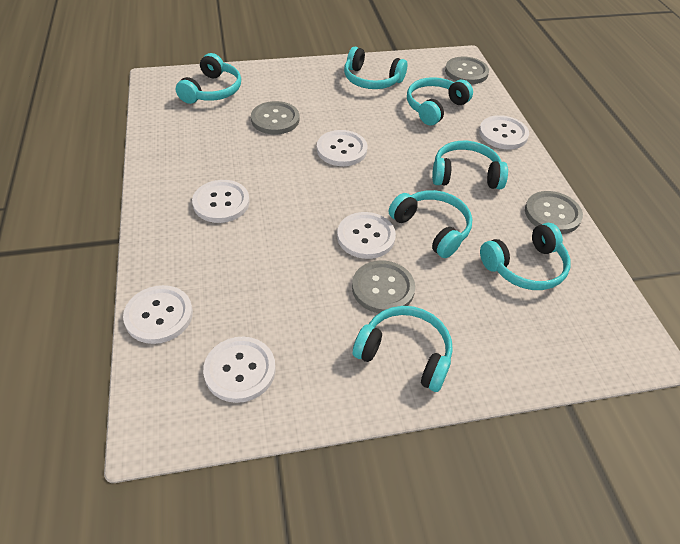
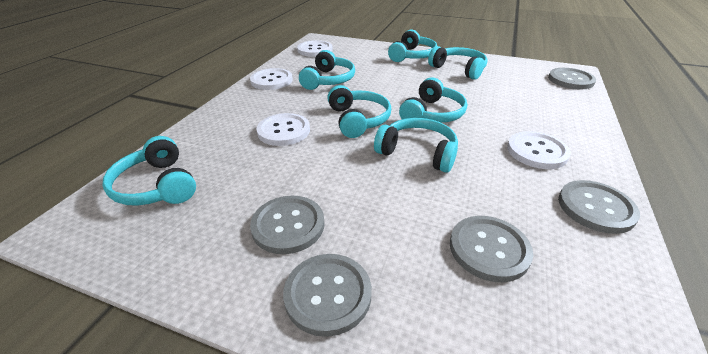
grey button: 4 -> 5
white button: 6 -> 4

